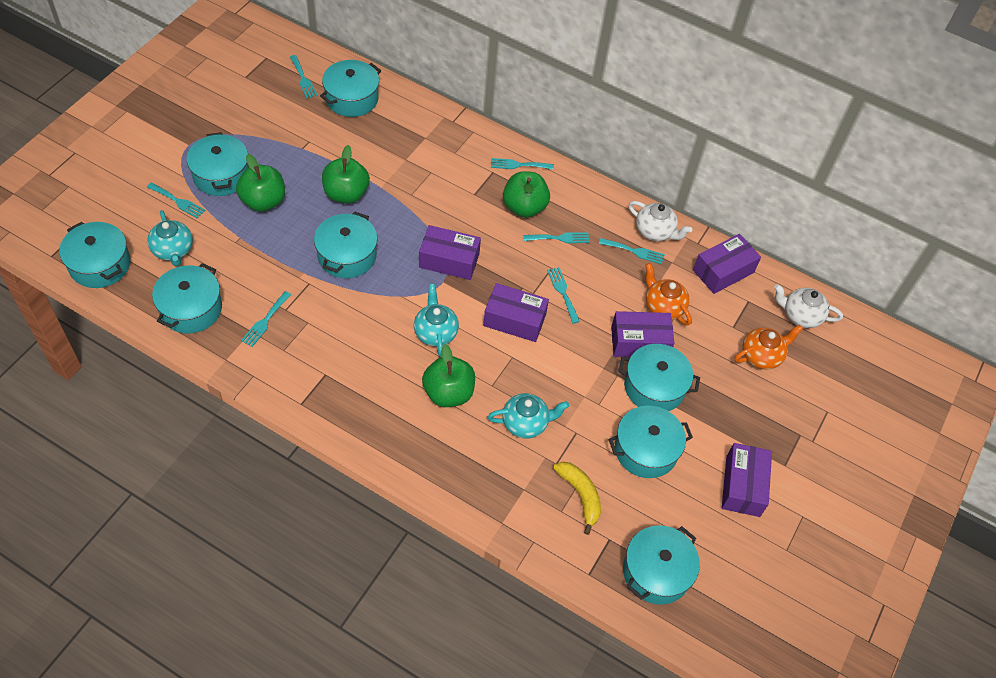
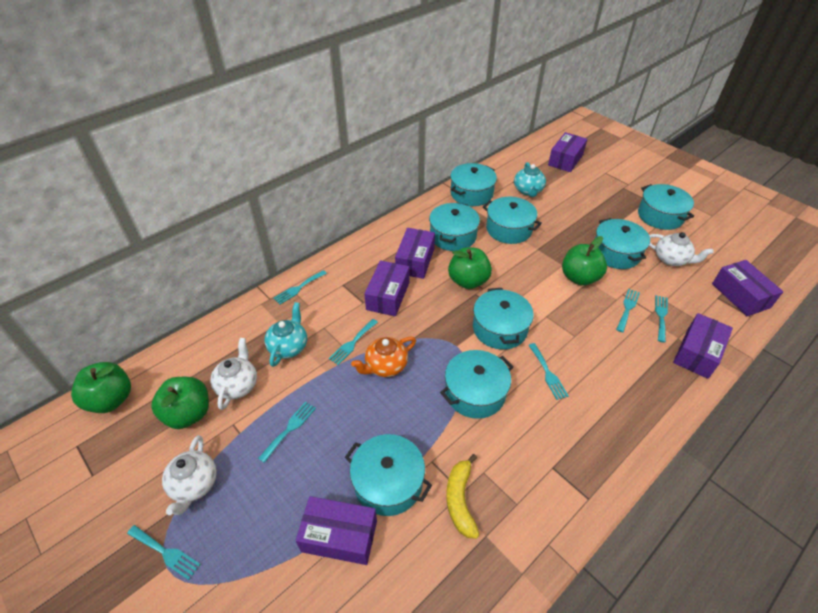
orange teapot: 2 -> 1
purple box: 5 -> 6
turquoise teapot: 3 -> 2
white teapot: 2 -> 3

